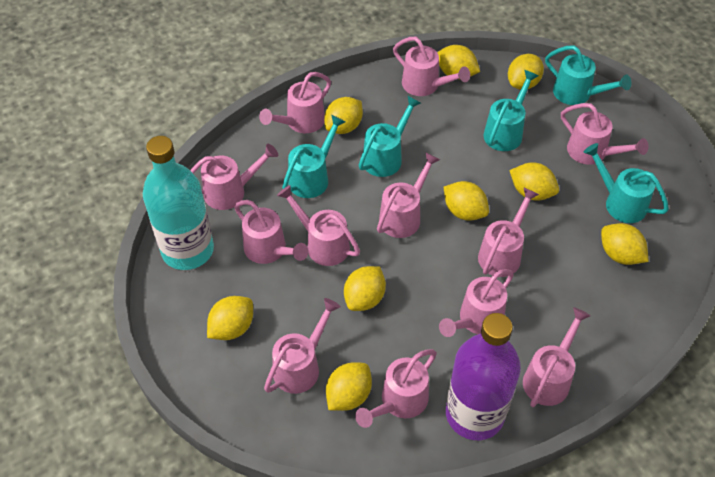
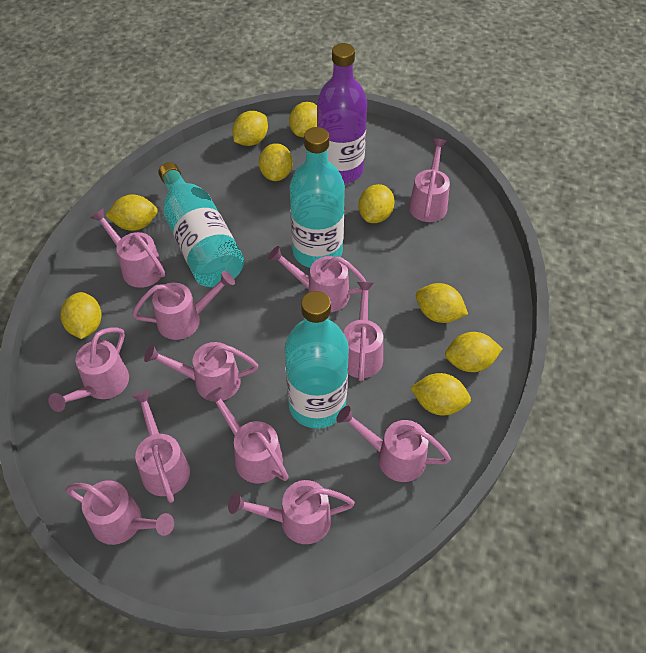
turquoise bottle: 1 -> 3
turquoise watering can: 5 -> 0

